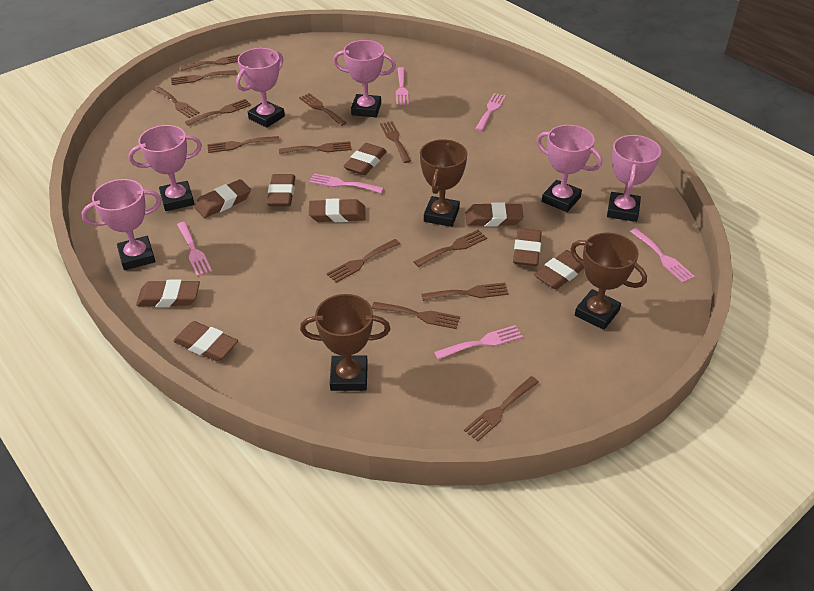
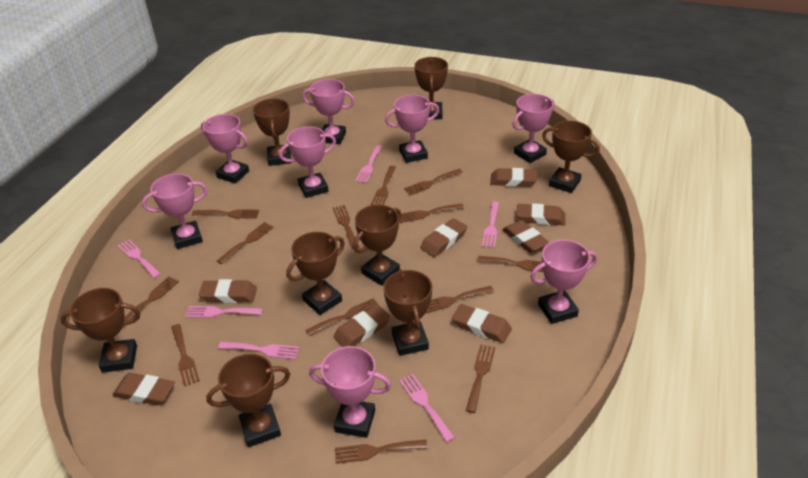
brown eraser: 9 -> 8
brown trophy: 3 -> 8
pink trophy: 6 -> 8

